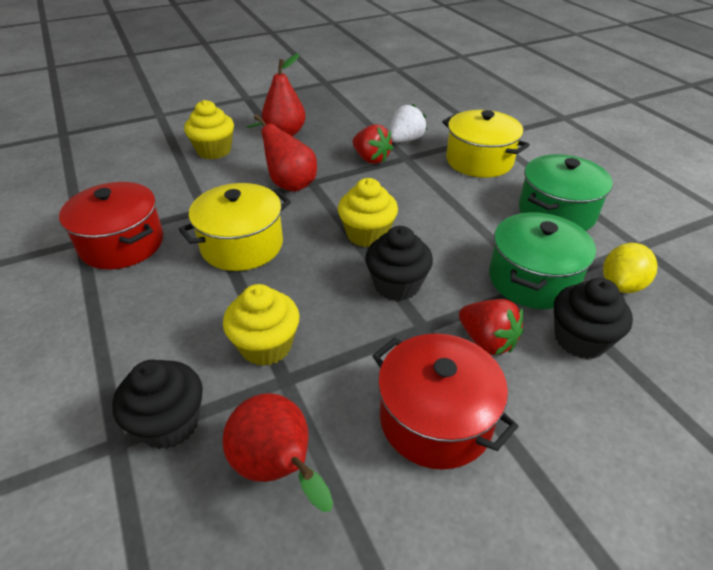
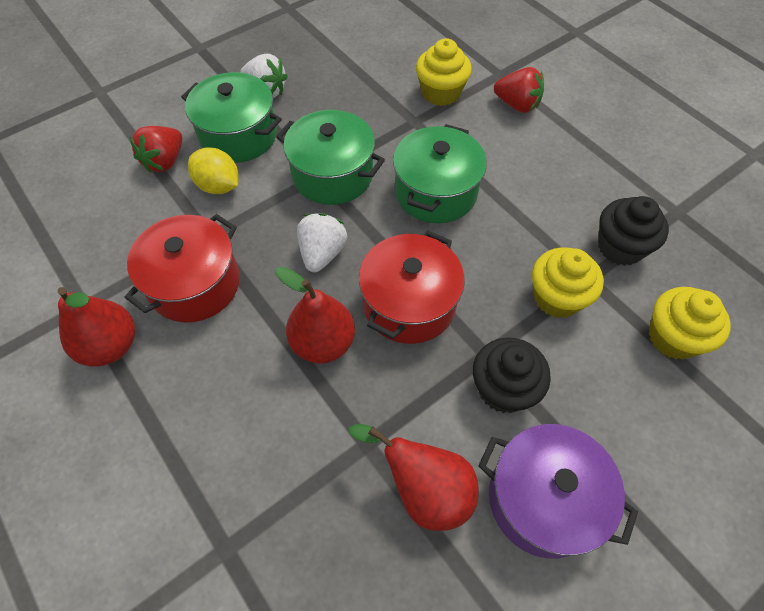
black cupcake: 3 -> 2
green pot: 2 -> 3
purple pot: 0 -> 1
white strawberry: 1 -> 2
yellow pot: 2 -> 0

